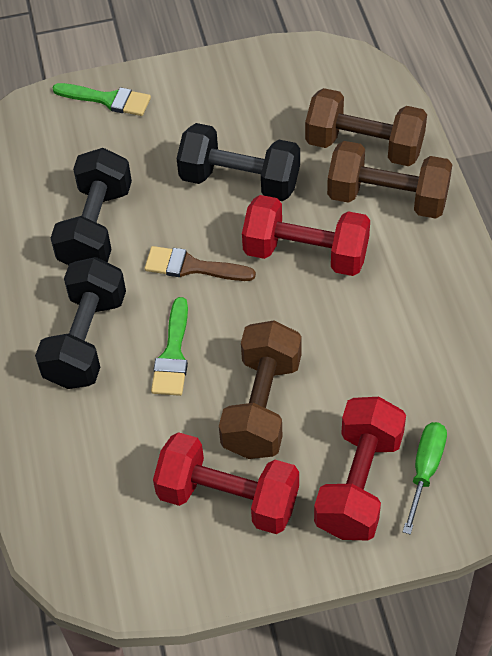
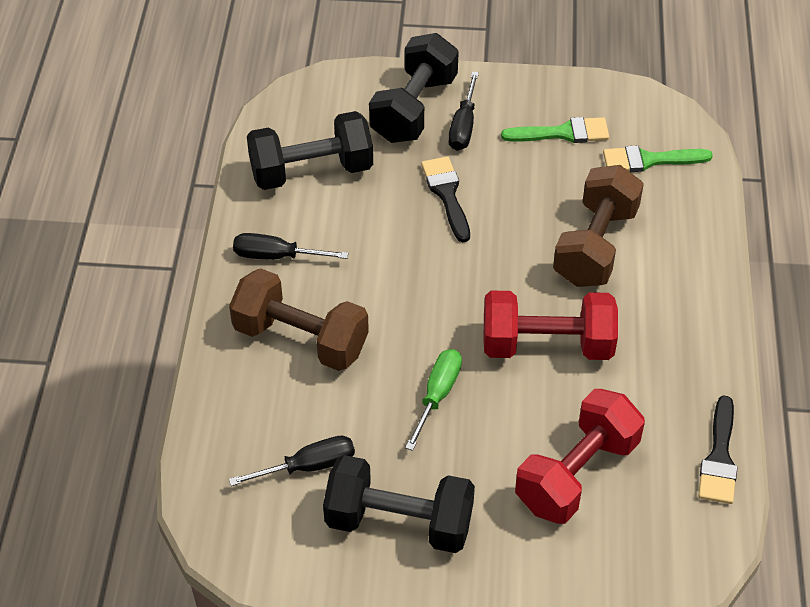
black brush: 0 -> 2
black screwdriver: 0 -> 3
brown brush: 1 -> 0
brown dumbbell: 3 -> 2
red dumbbell: 3 -> 2

